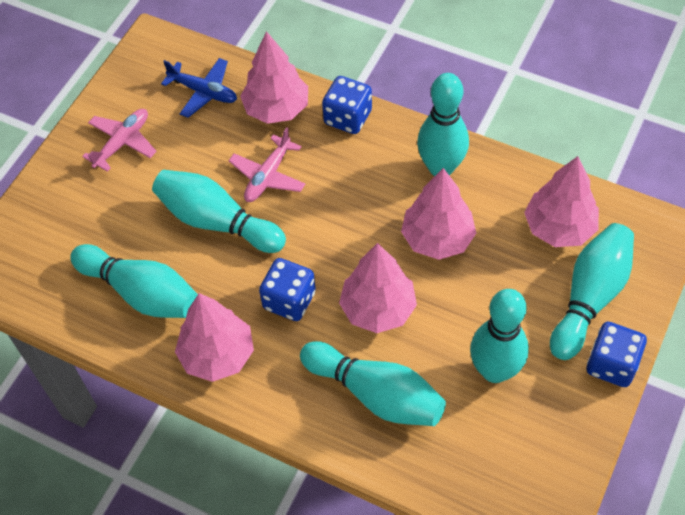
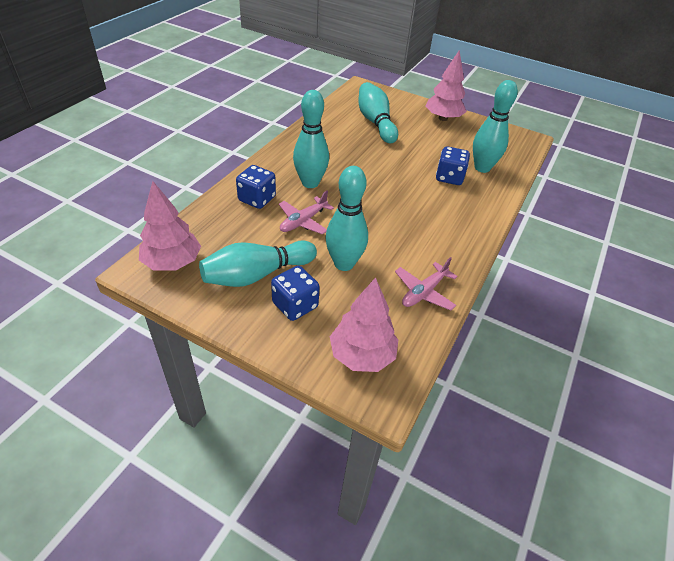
blue plane: 1 -> 0
pink tree: 5 -> 3
turquoise bowling pin: 6 -> 5

